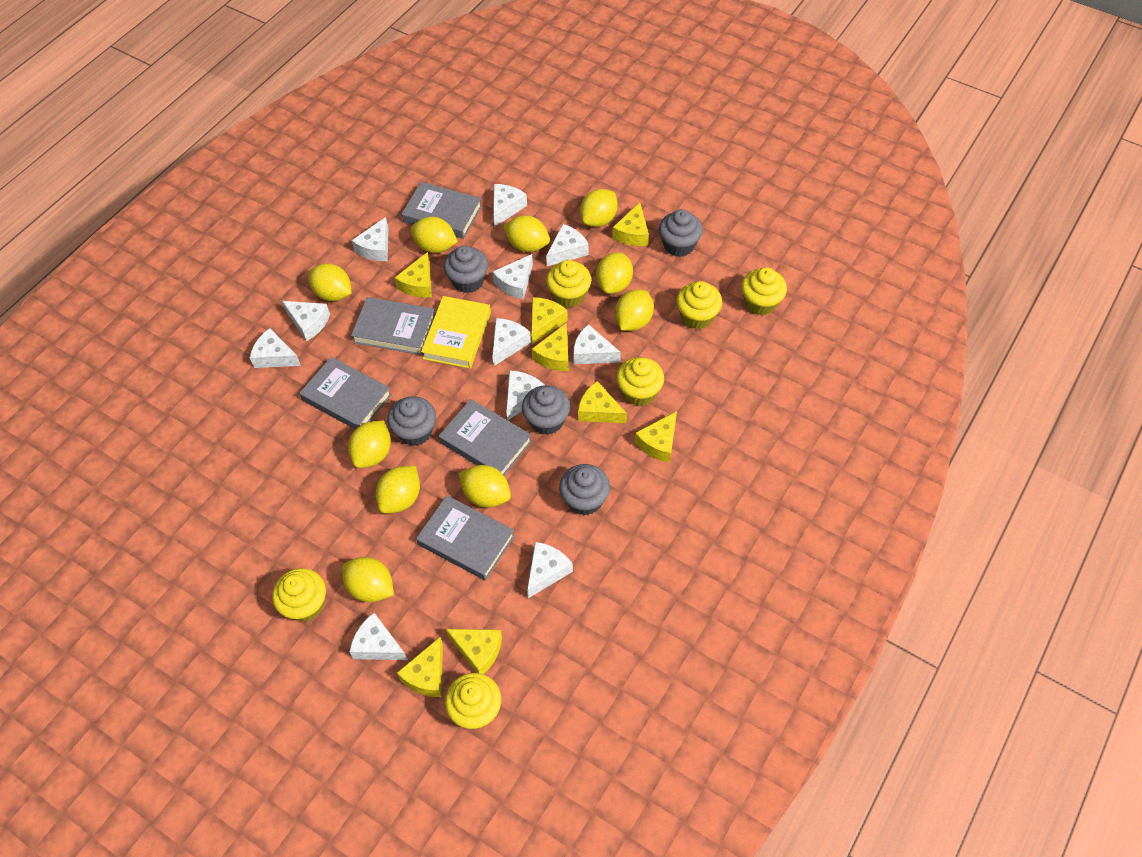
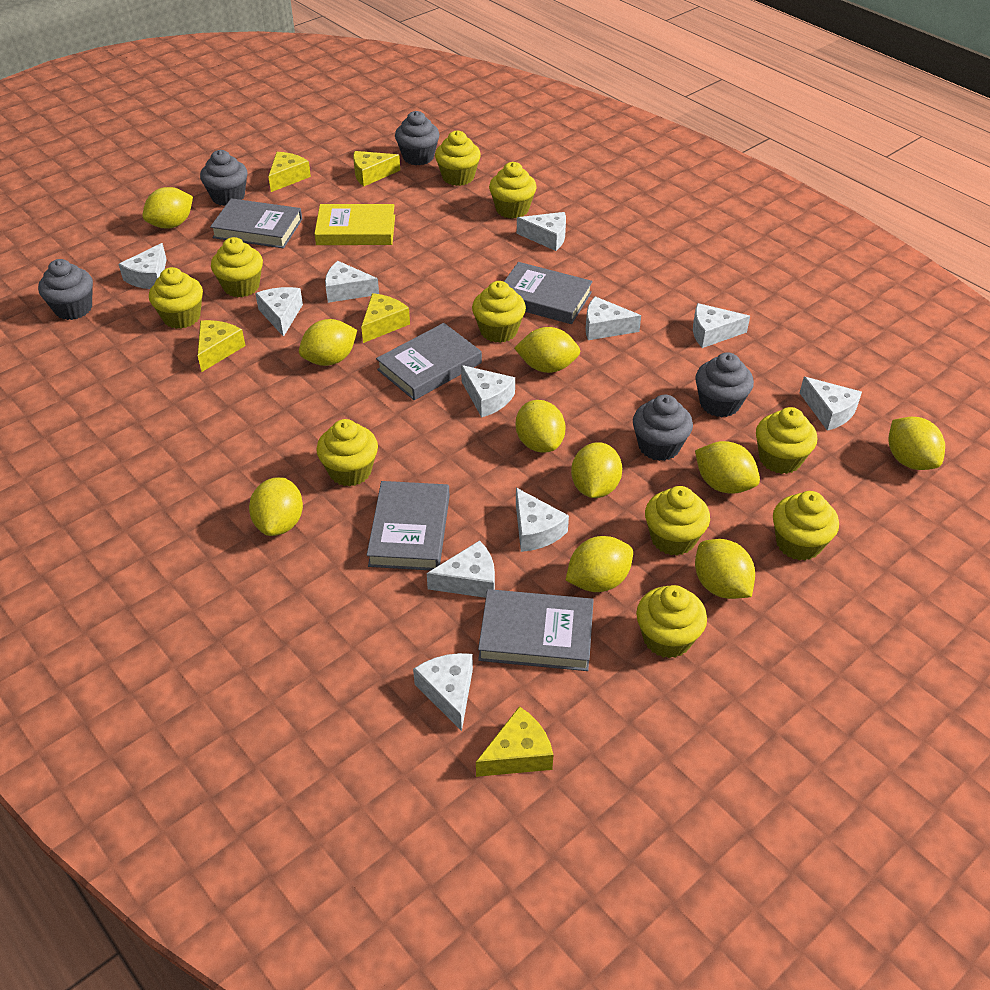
yellow cheese: 8 -> 5
yellow cupcake: 6 -> 10

